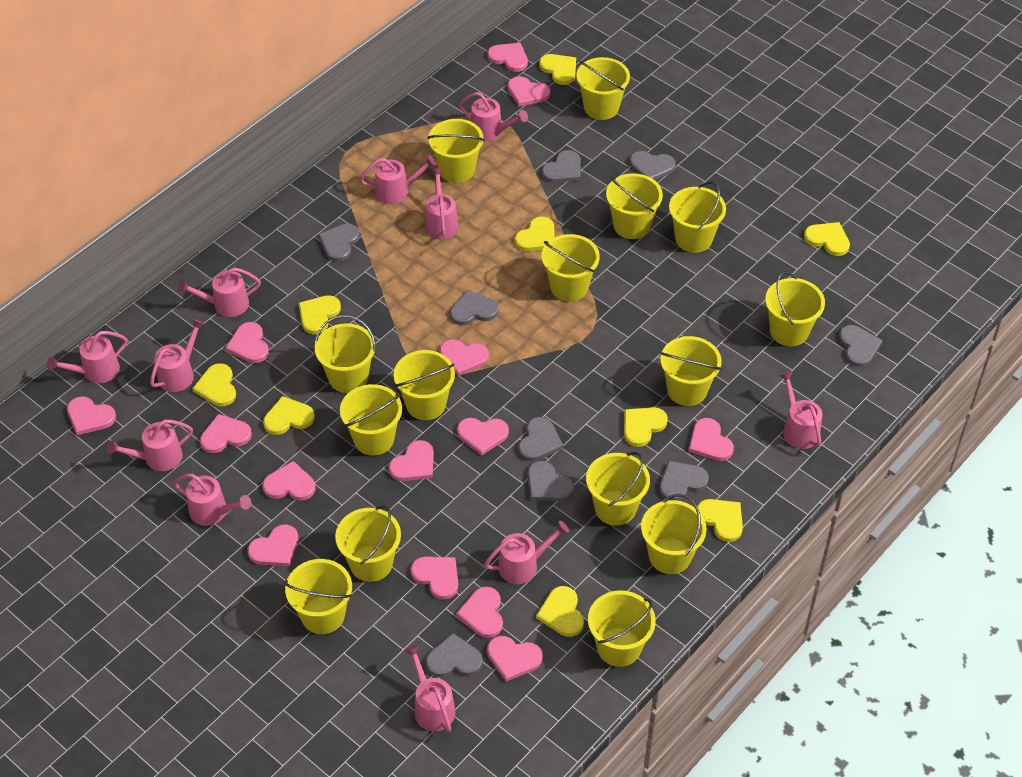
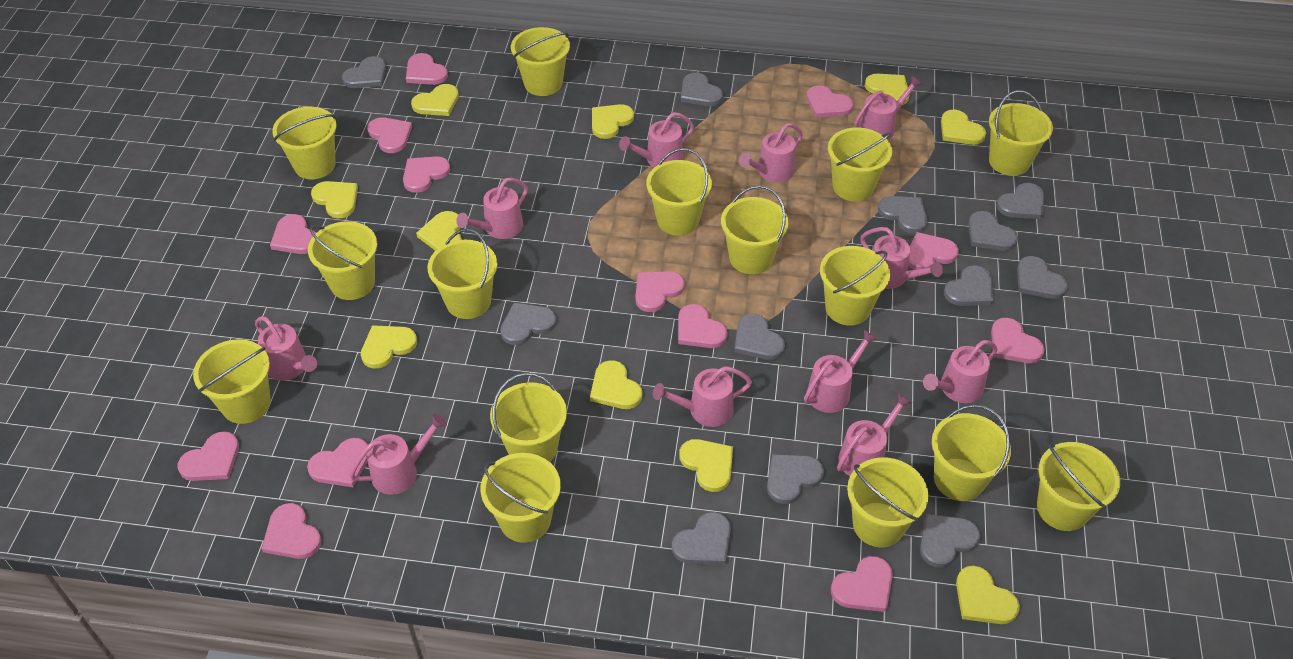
grey heart: 9 -> 12
pink heart: 14 -> 13
yellow heart: 9 -> 10

